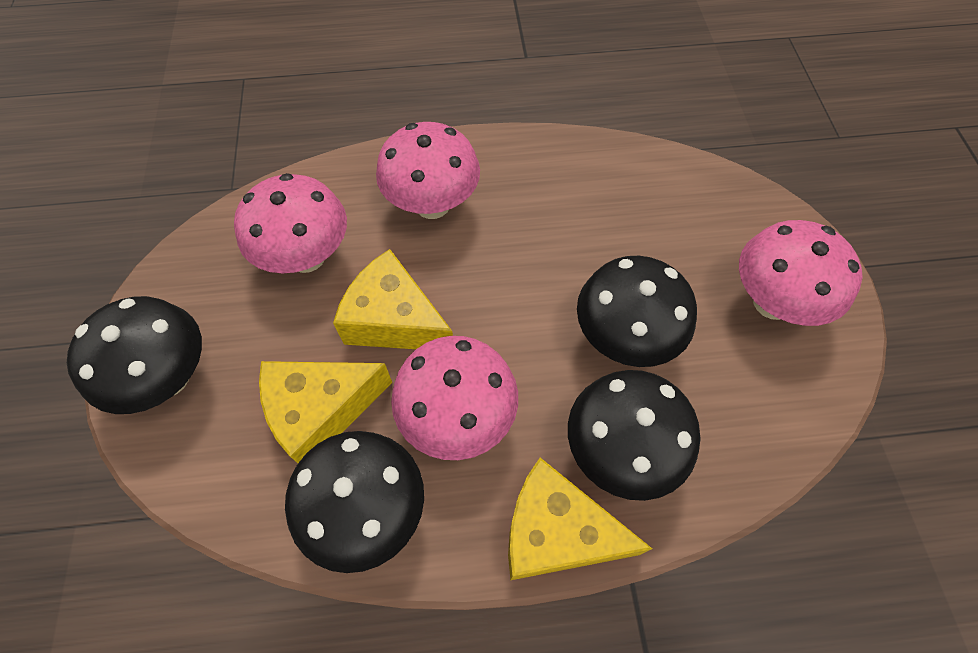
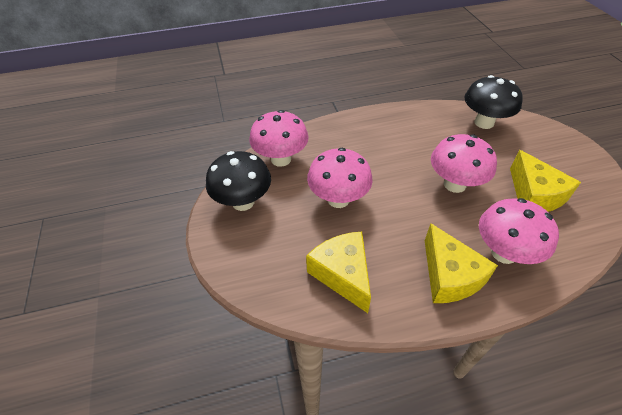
black mushroom: 4 -> 2

